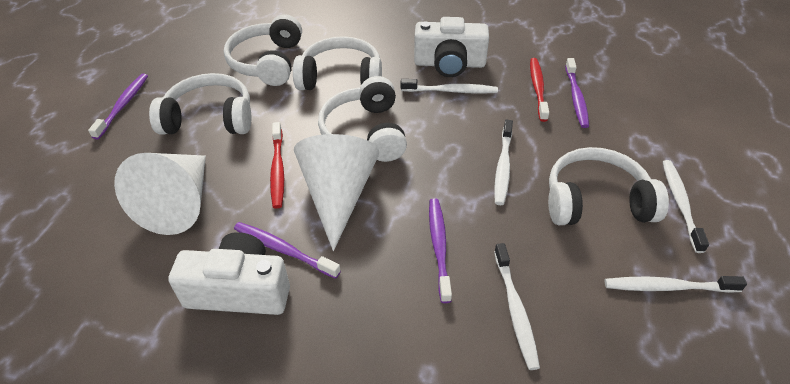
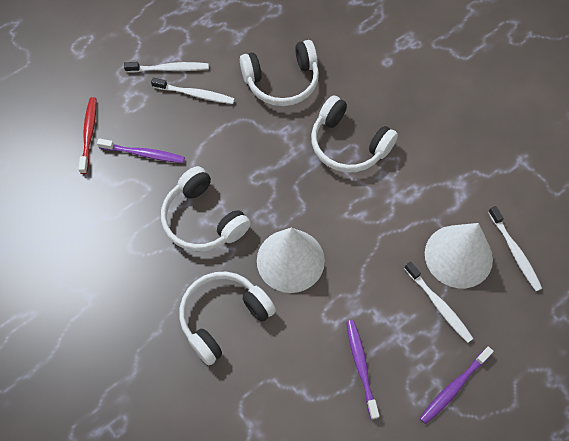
purple toothbrush: 4 -> 3
red toothbrush: 2 -> 1
white camera: 2 -> 0
white headphones: 5 -> 4
white toothbrush: 5 -> 4

